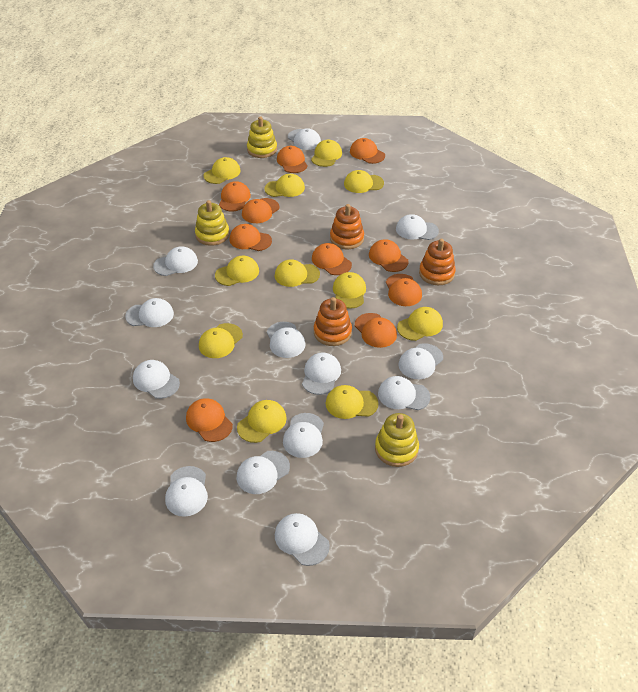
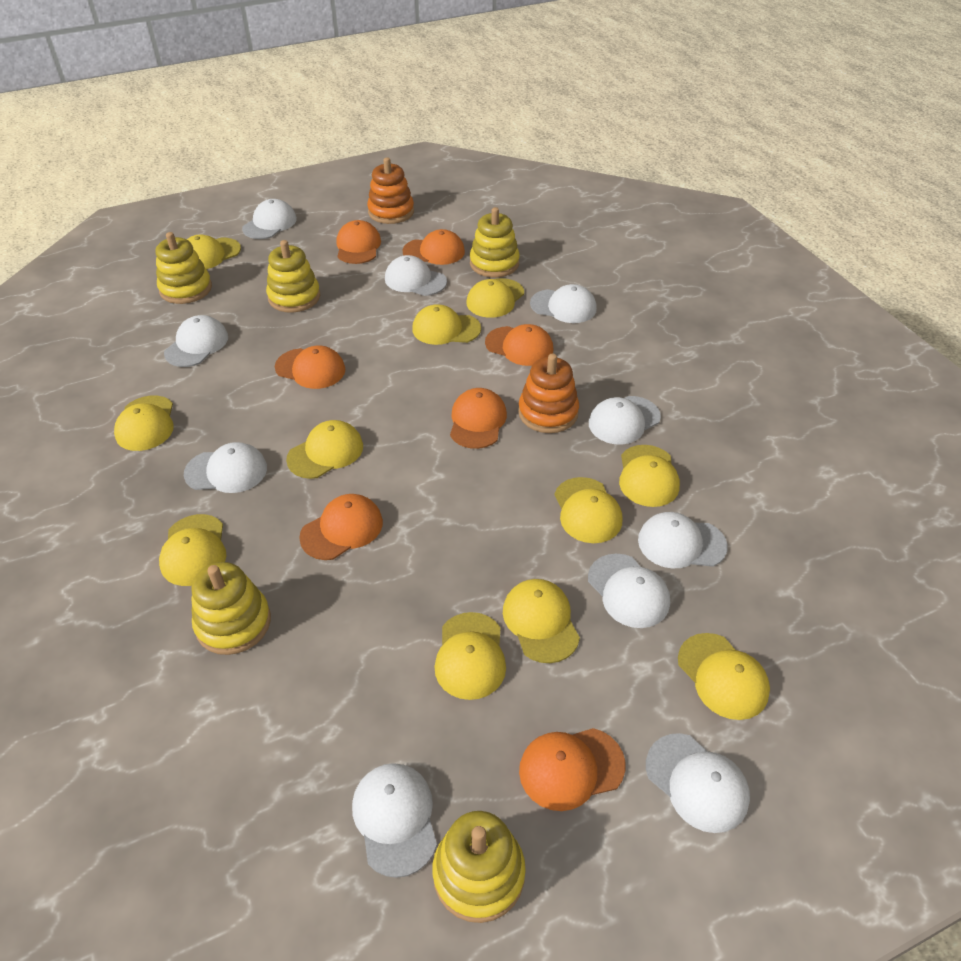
orange cap: 10 -> 7
orange stacking toy: 3 -> 2
white cap: 13 -> 10
yellow stacking toy: 3 -> 5

